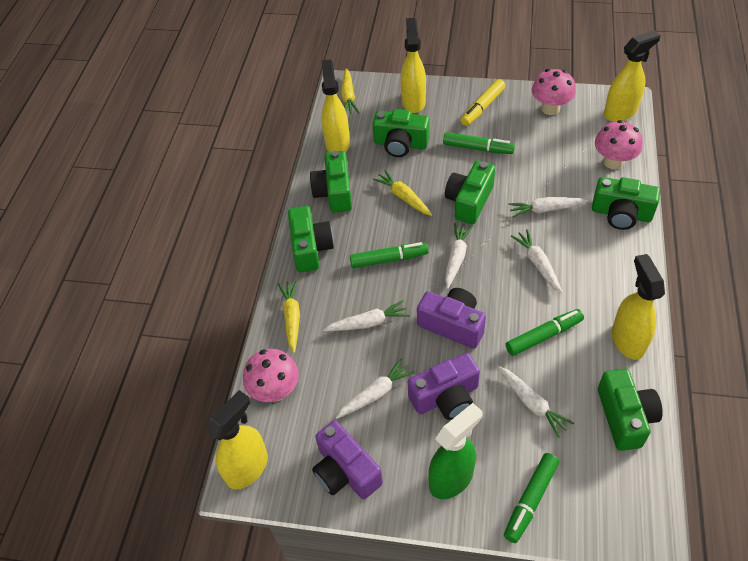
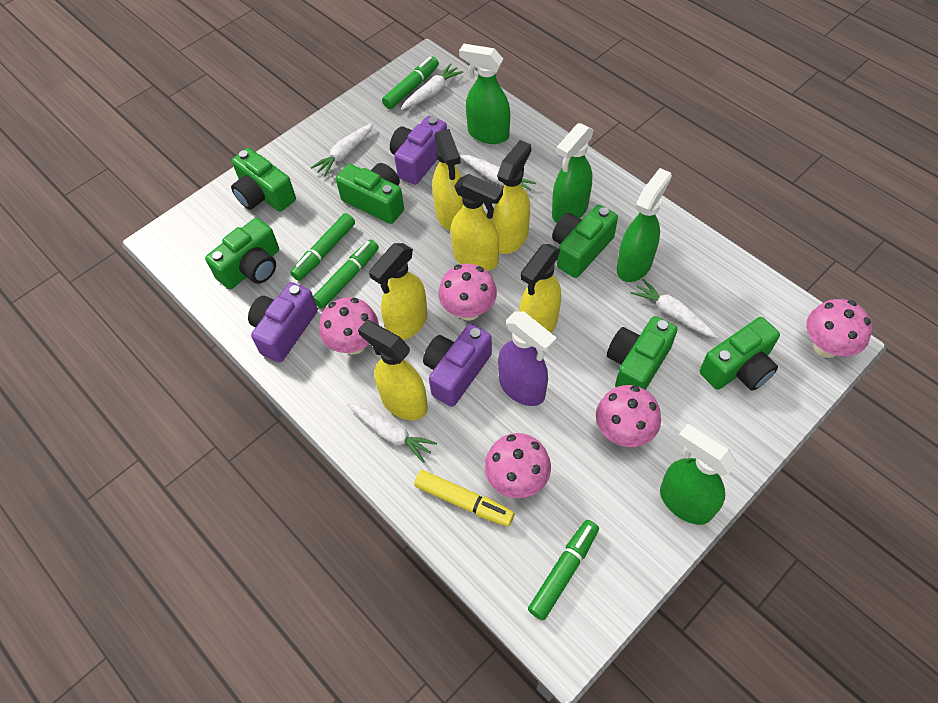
green spray bottle: 1 -> 4
pink mushroom: 3 -> 5
purple spray bottle: 0 -> 1
white carrot: 6 -> 5
yellow carrot: 3 -> 0
yellow spray bottle: 5 -> 6

